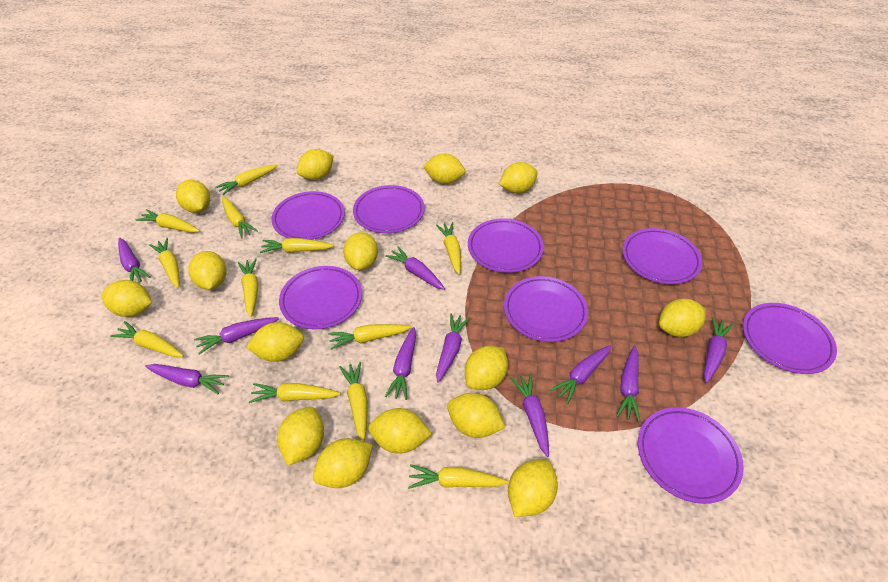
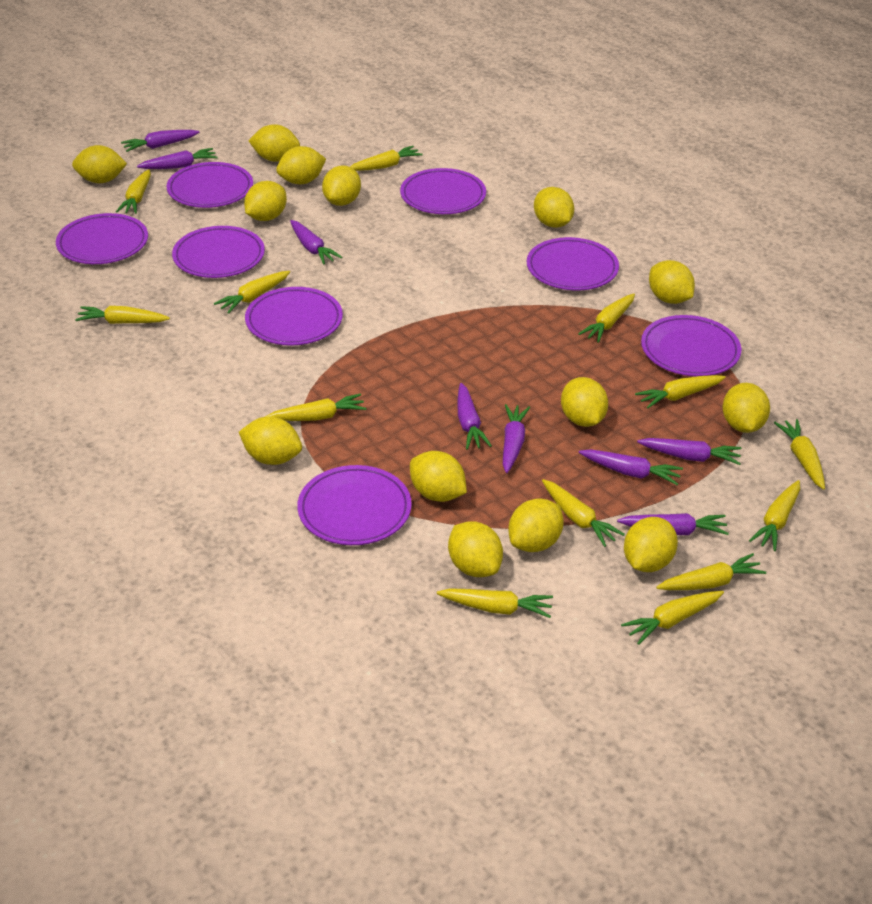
purple carrot: 10 -> 8
yellow carrot: 12 -> 13
yellow lemon: 15 -> 14

